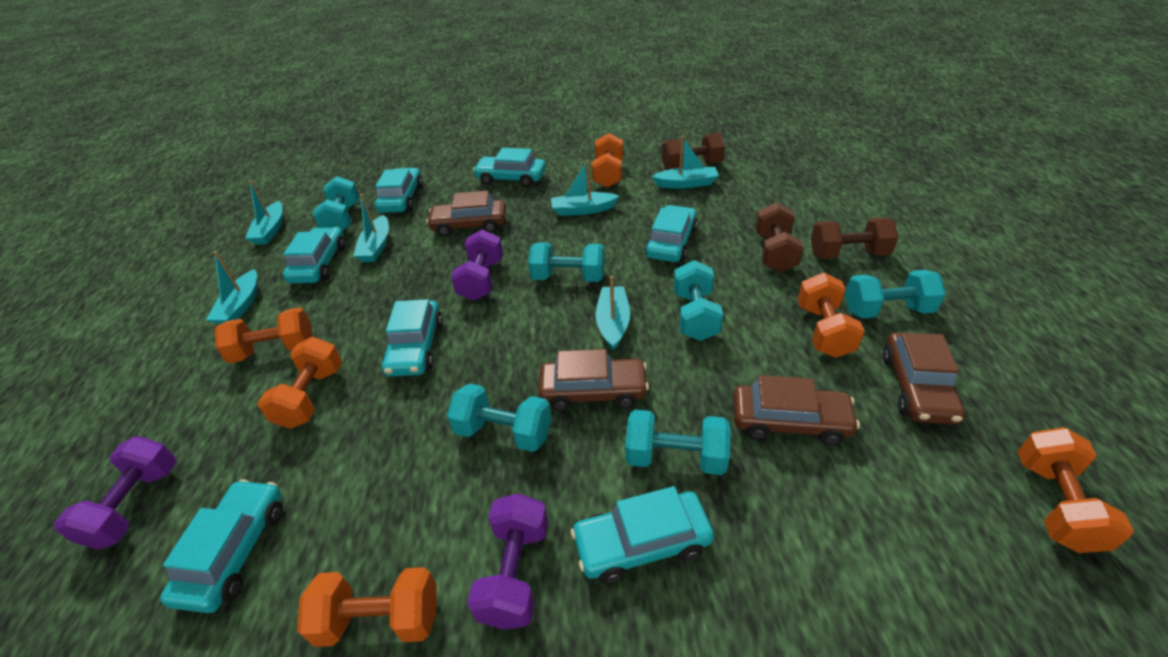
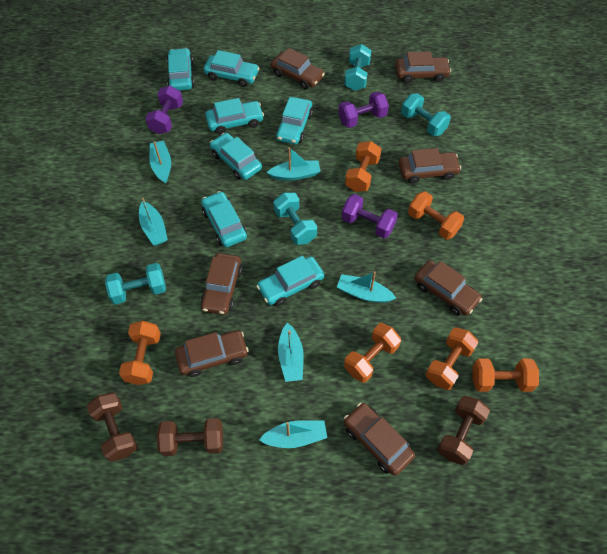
brown car: 4 -> 7
turquoise dumbbell: 6 -> 4

